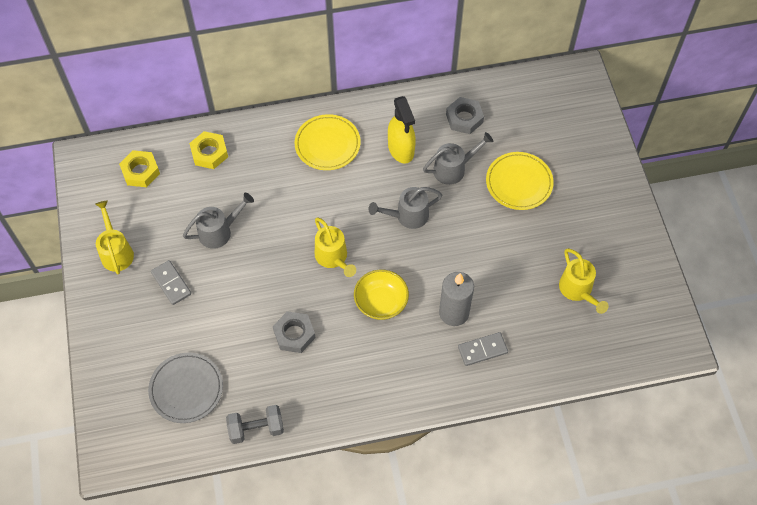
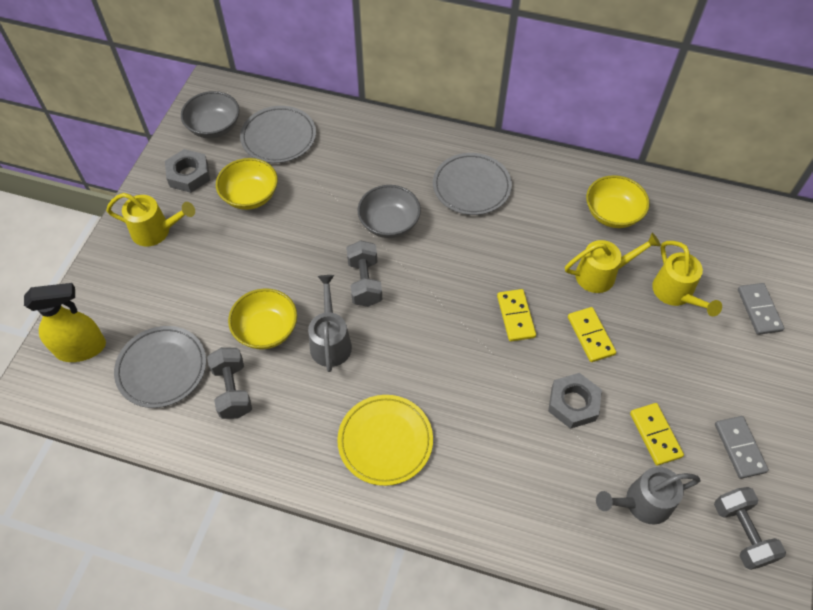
grey bowl: 0 -> 2
grey candle: 1 -> 0
grey dumbbell: 1 -> 3
grey plate: 1 -> 3
grey watering can: 3 -> 2
yellow bowl: 1 -> 3
yellow domino: 0 -> 3
yellow nut: 2 -> 0
yellow plate: 2 -> 1

